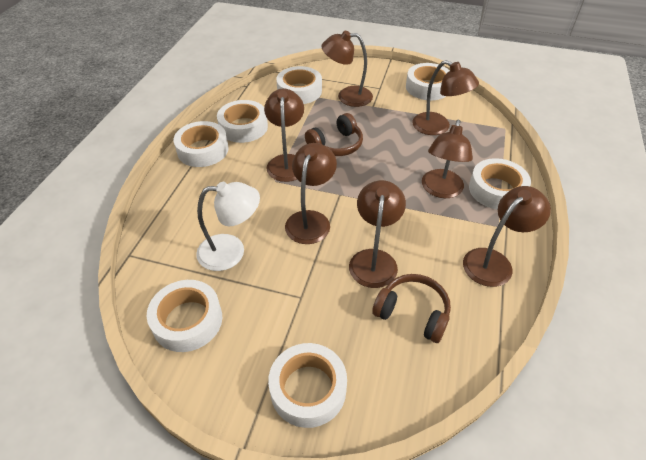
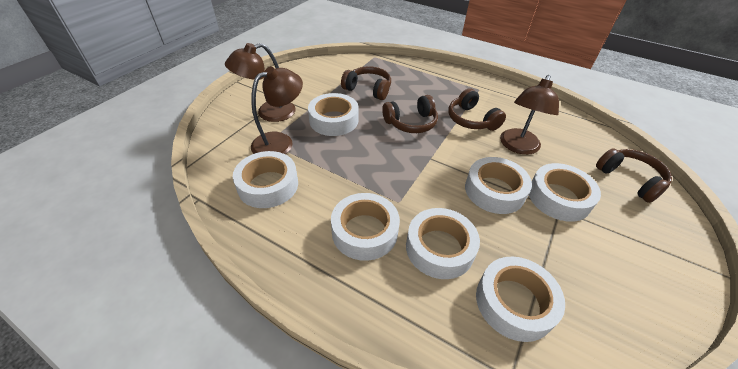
brown headphones: 2 -> 4
brown lamp: 7 -> 3
white lamp: 1 -> 0

